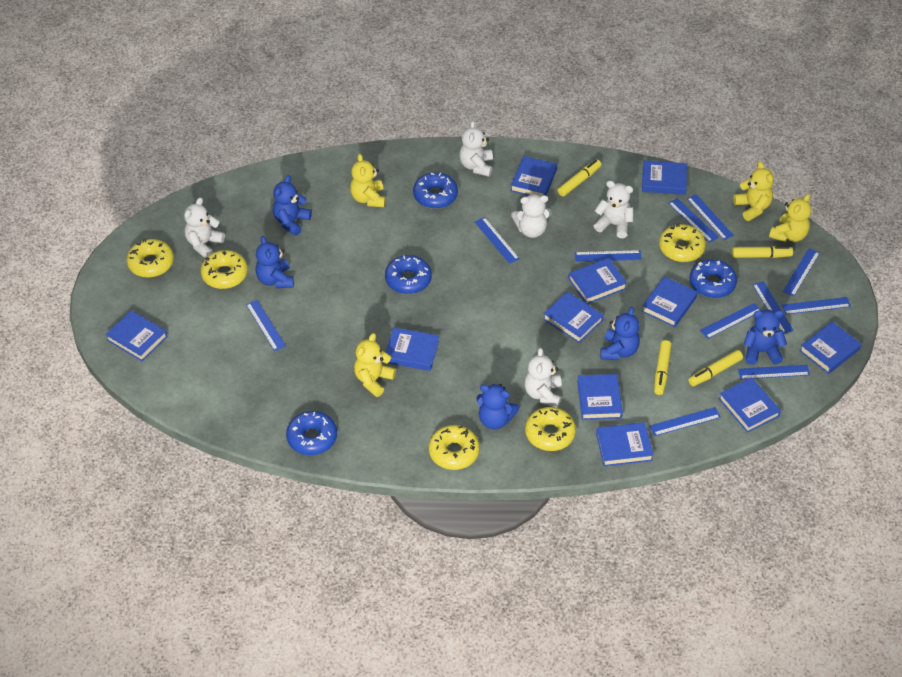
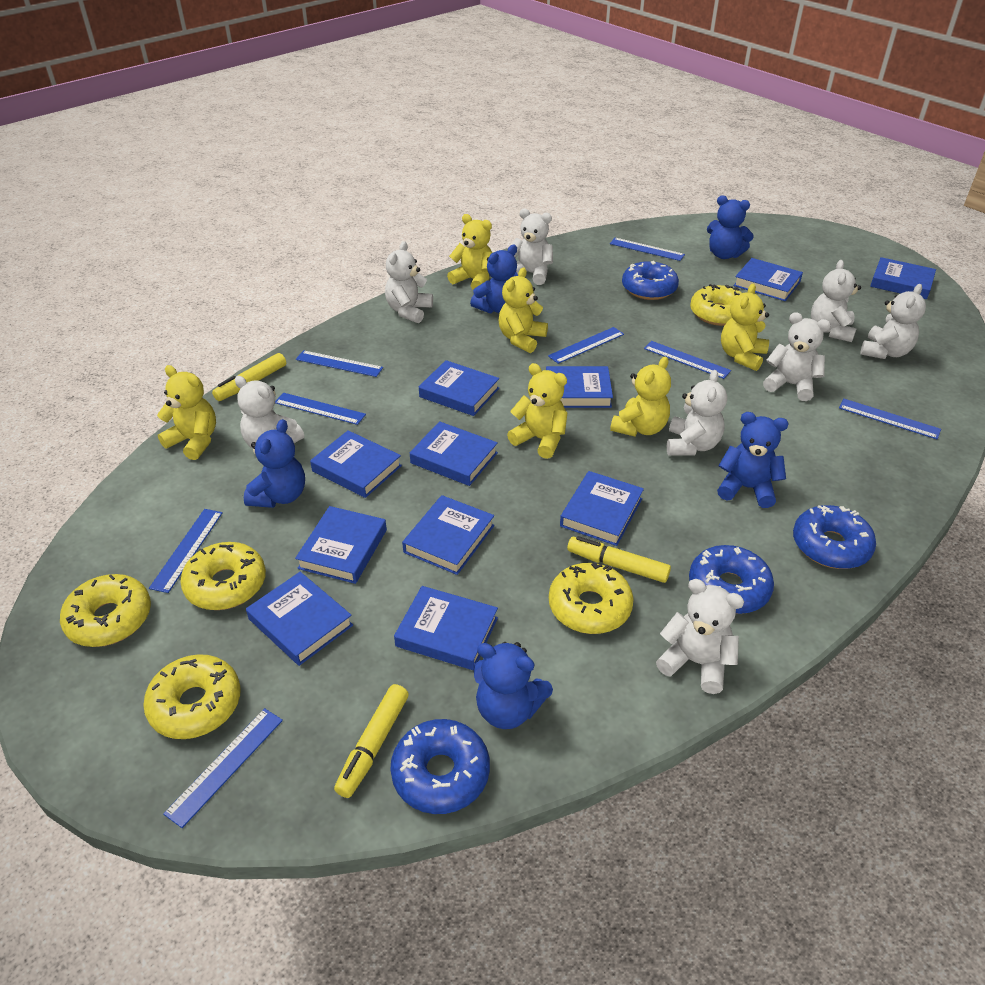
blue ruler: 11 -> 8
white teddy bear: 5 -> 8
yellow marker: 4 -> 3
yellow teddy bear: 4 -> 6

